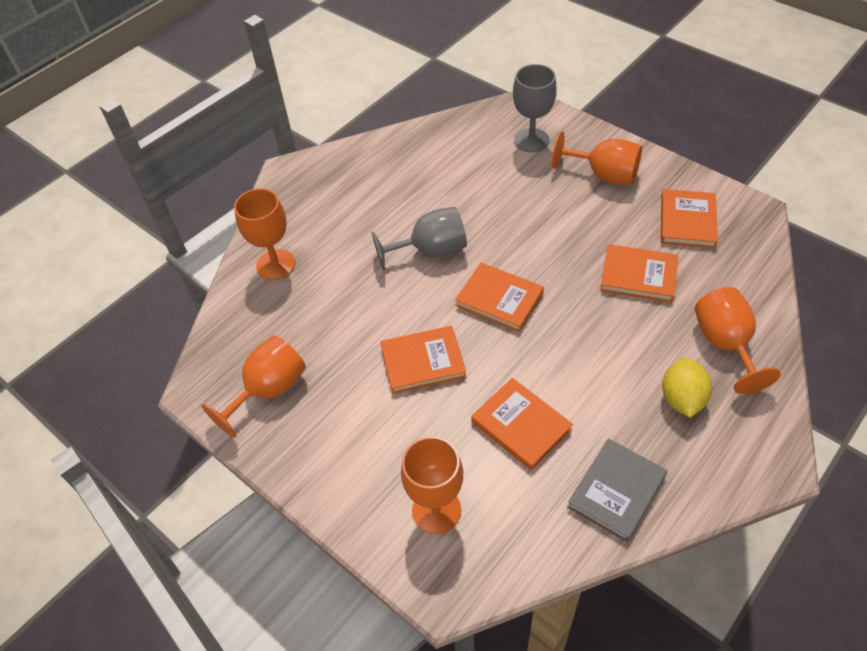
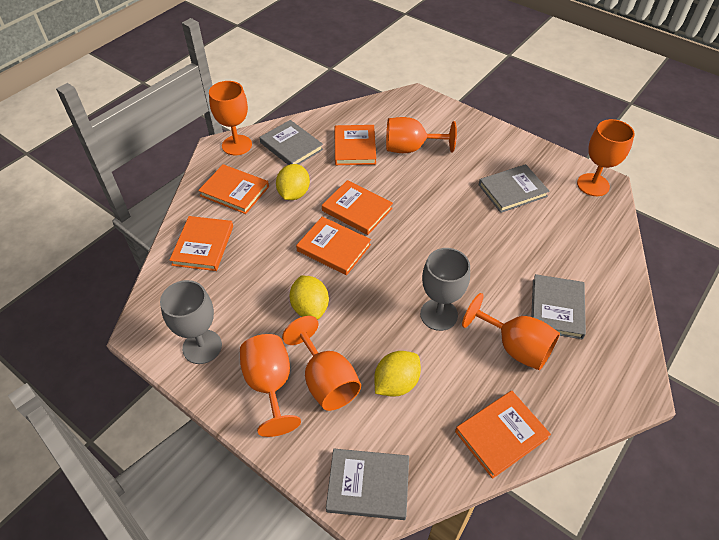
grey book: 1 -> 4
orange book: 5 -> 6
orange goblet: 5 -> 6
yellow lemon: 1 -> 3

